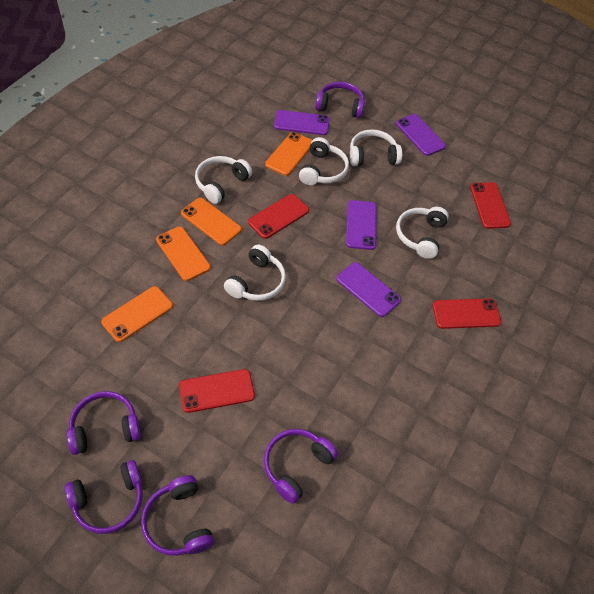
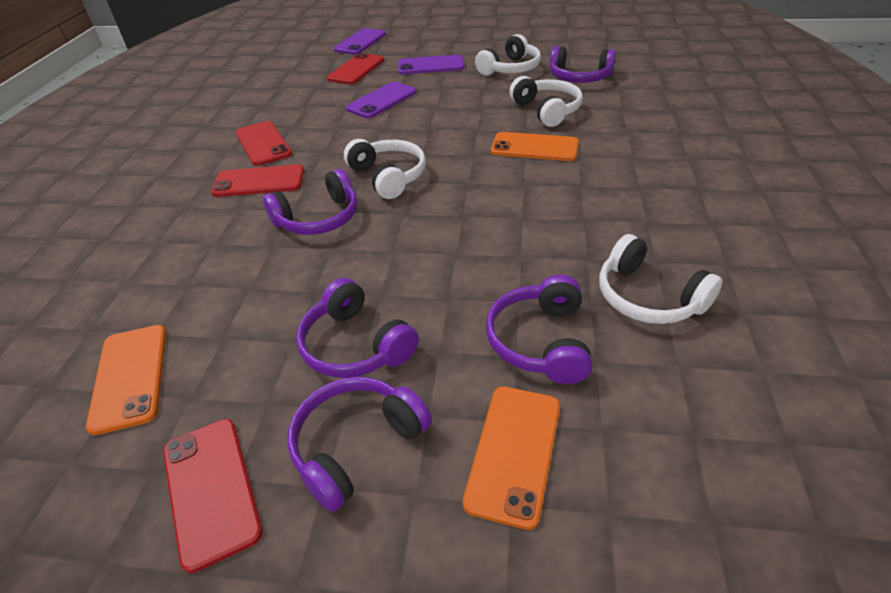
orange phone: 4 -> 3
purple phone: 4 -> 3
white headphones: 5 -> 4

